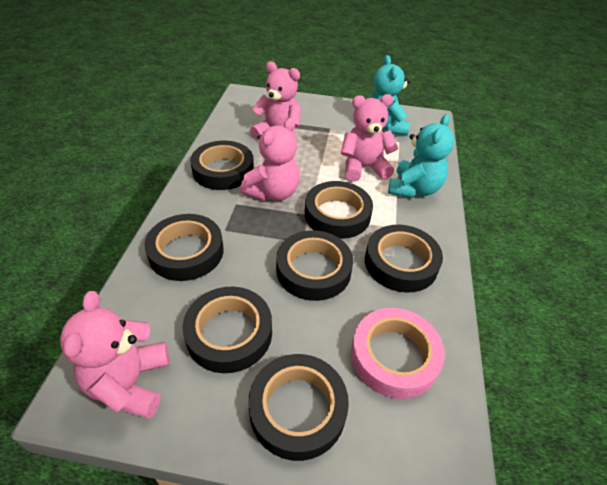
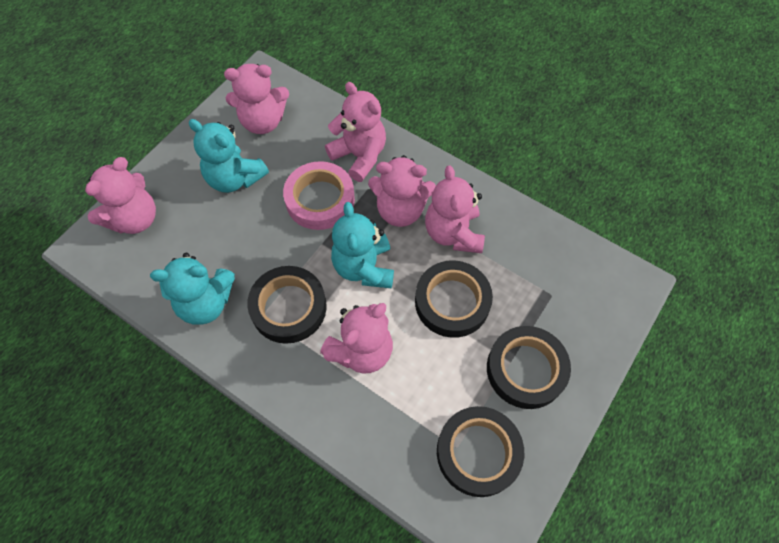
black tape: 7 -> 4
pink teddy bear: 4 -> 6
turquoise teddy bear: 2 -> 3

